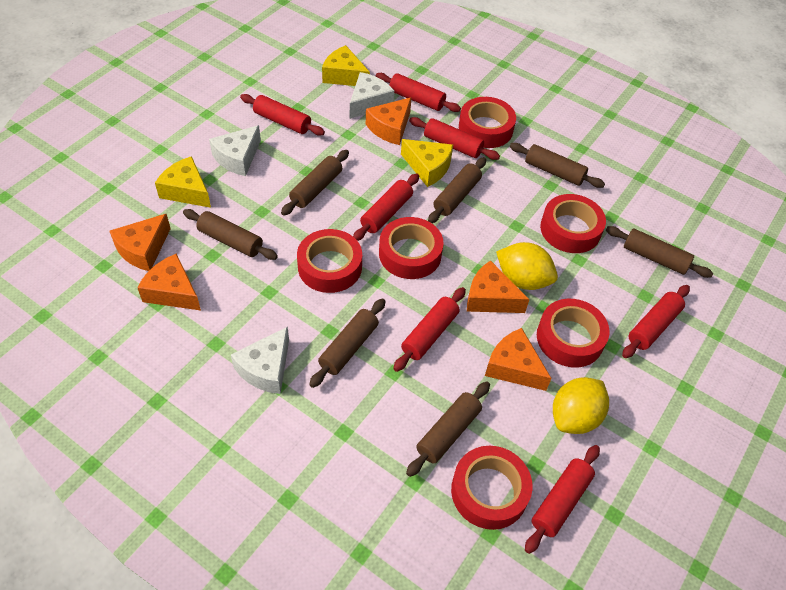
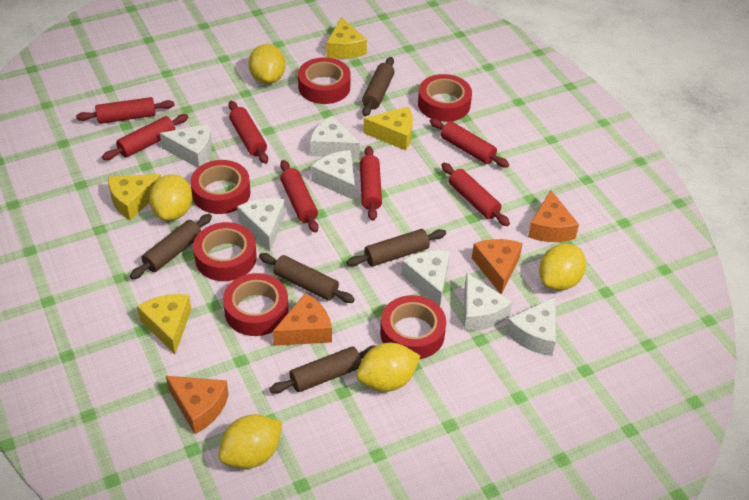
brown rolling pin: 7 -> 5
orange cheese: 5 -> 4
white cheese: 3 -> 7
yellow cheese: 3 -> 4
yellow lemon: 2 -> 5

